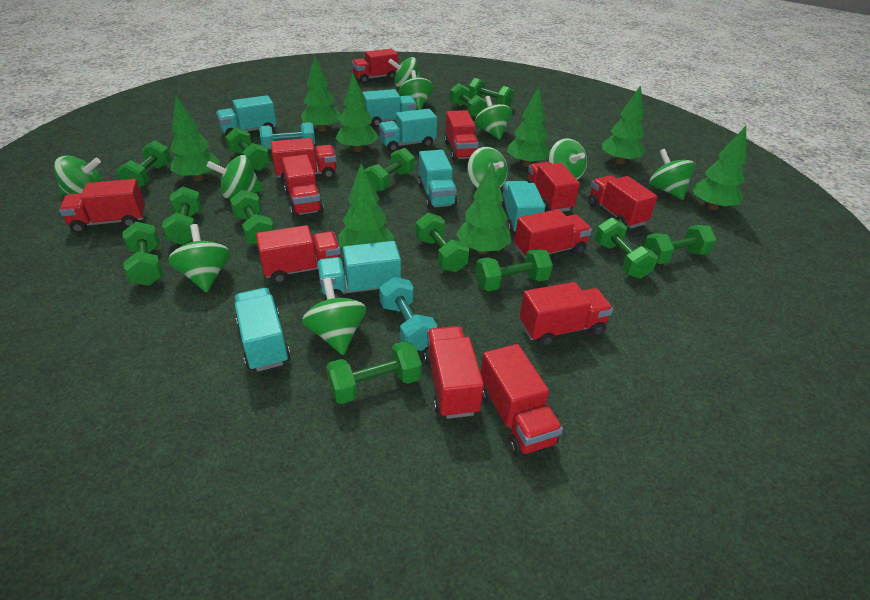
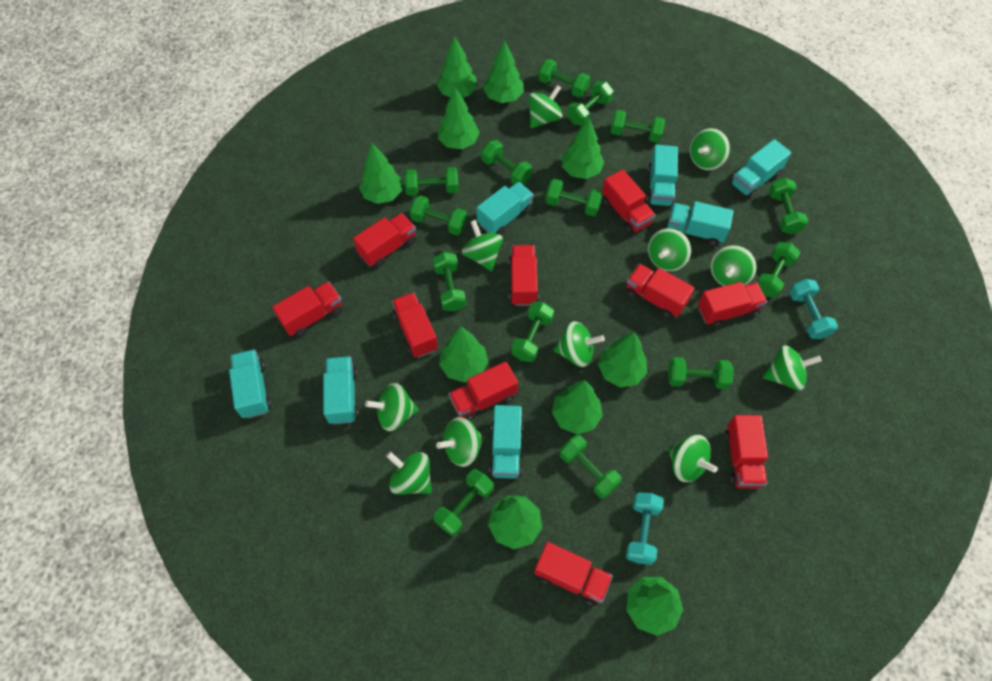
green dumbbell: 13 -> 14
green spinning top: 10 -> 11
green tree: 8 -> 10
red truck: 12 -> 10

